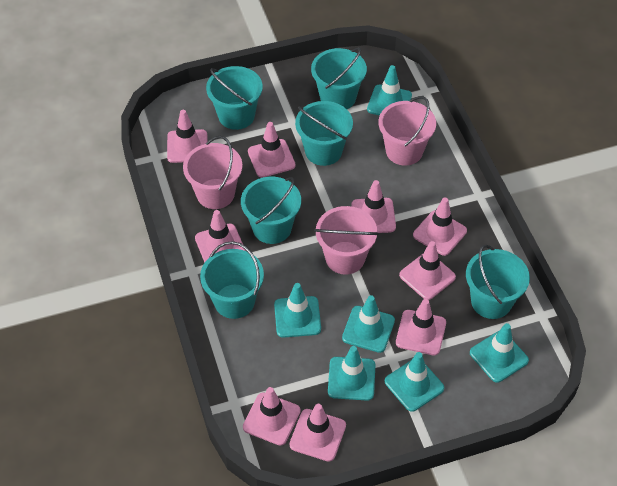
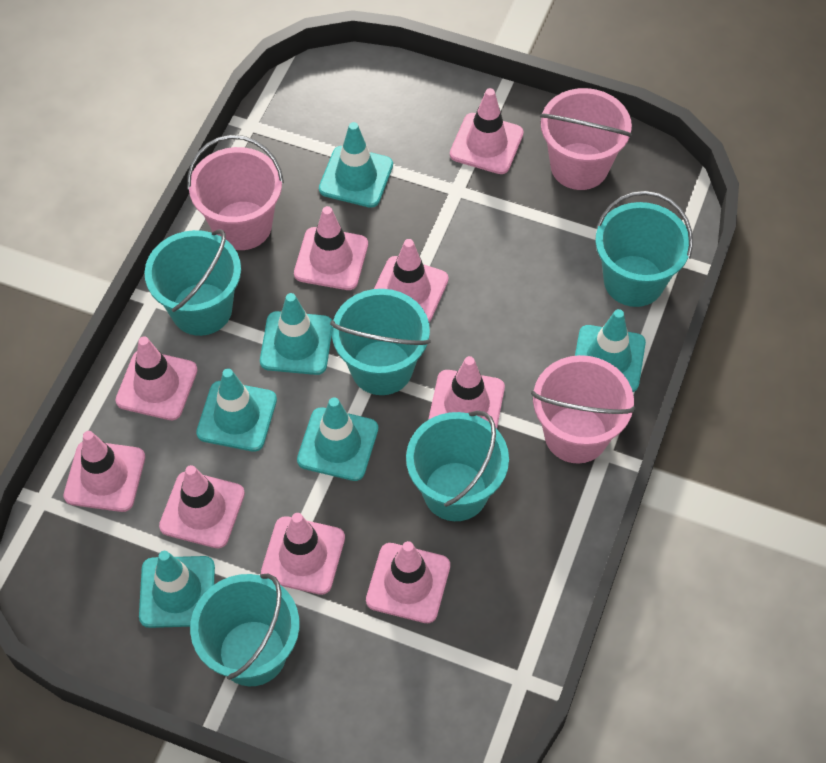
turquoise bucket: 6 -> 5

